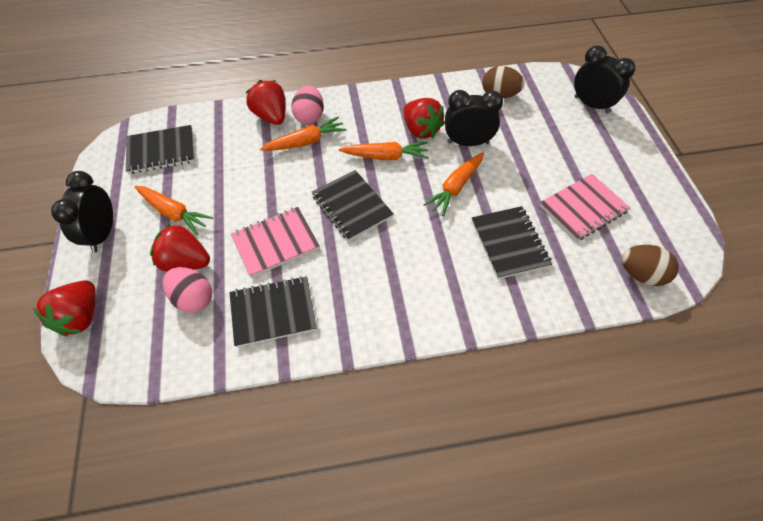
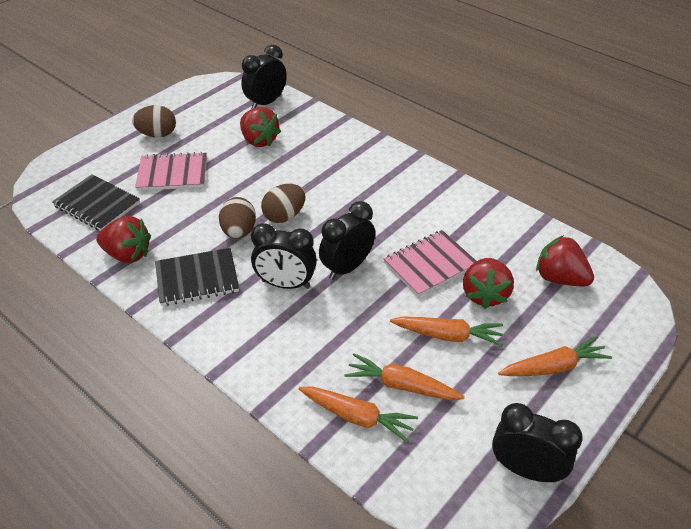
black clock: 3 -> 4
black notebook: 4 -> 2
brown egg: 2 -> 3
pink egg: 2 -> 0

